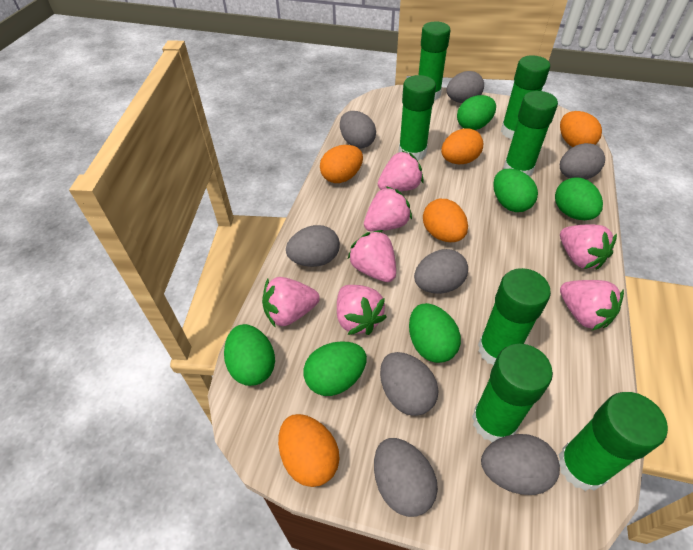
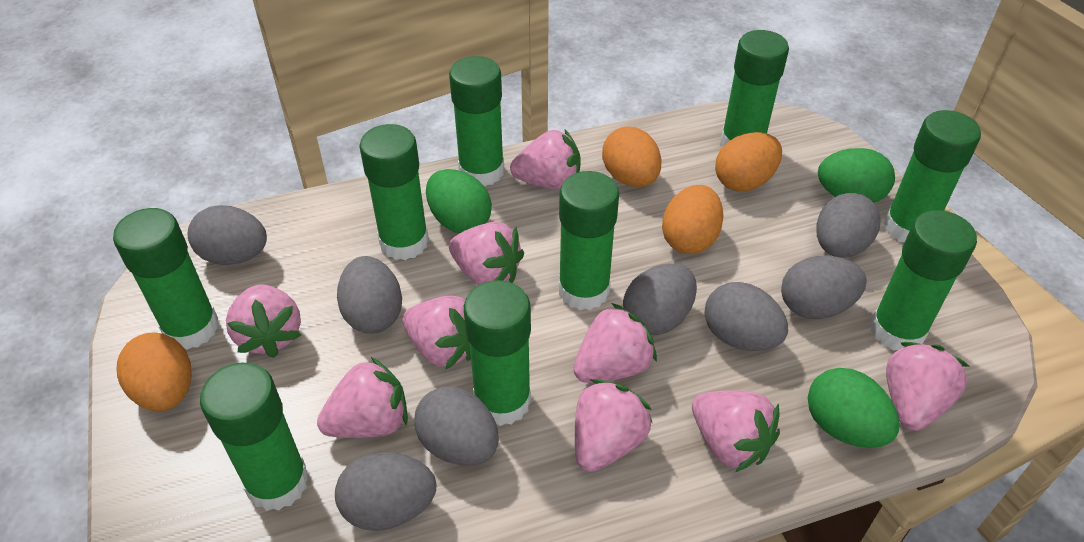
green egg: 6 -> 3
green glue stick: 7 -> 9
orange egg: 5 -> 4
pink strawberry: 7 -> 9

